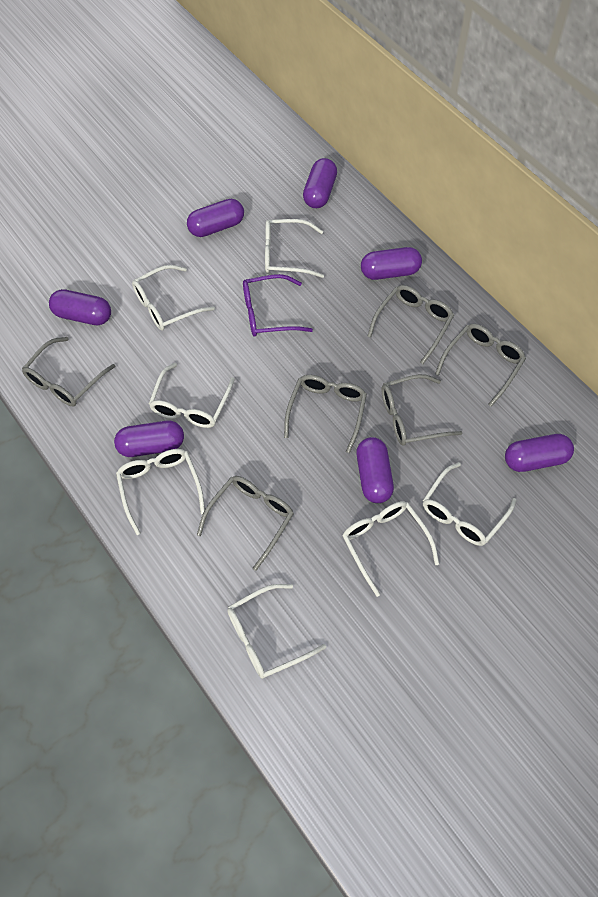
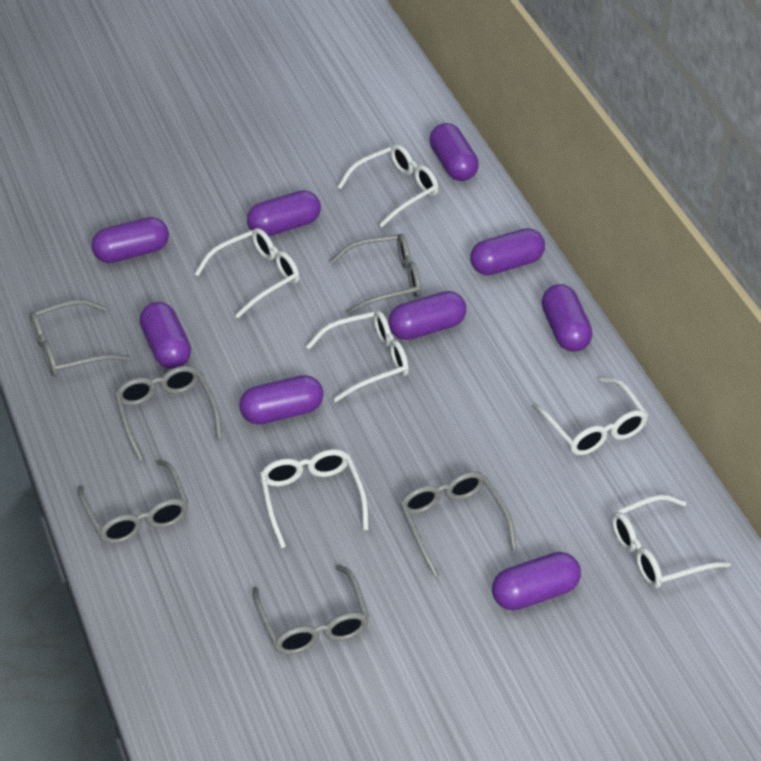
purple capsule: 7 -> 9
purple glasses: 1 -> 0
white glasses: 7 -> 6

